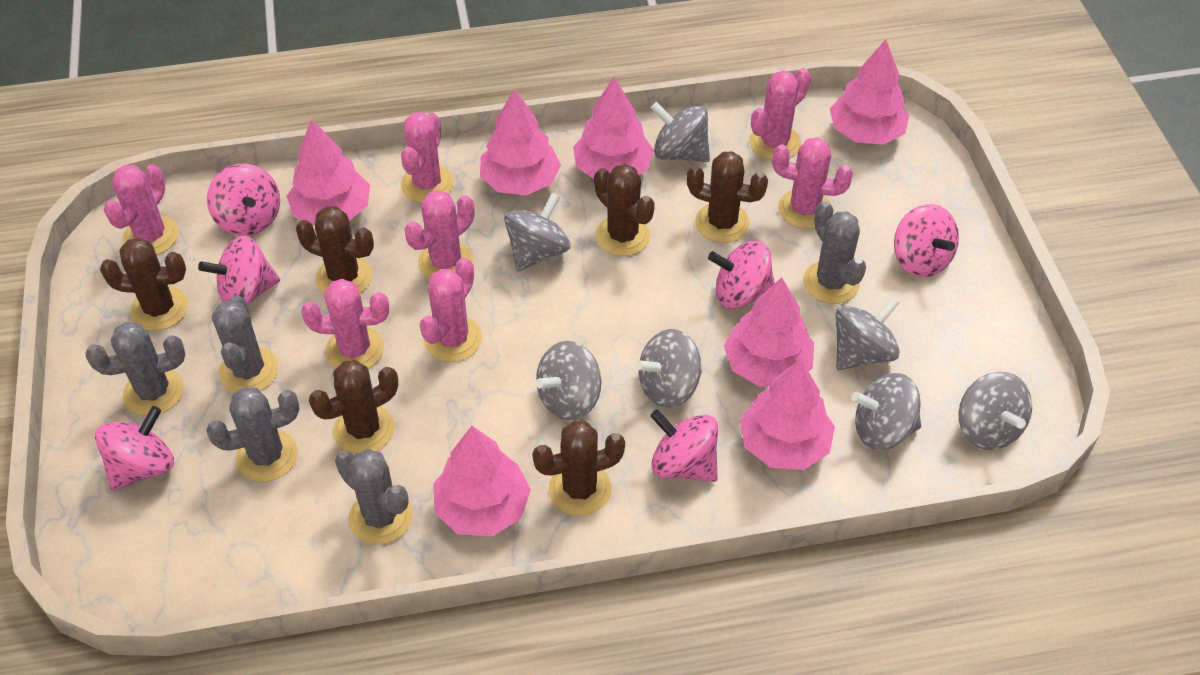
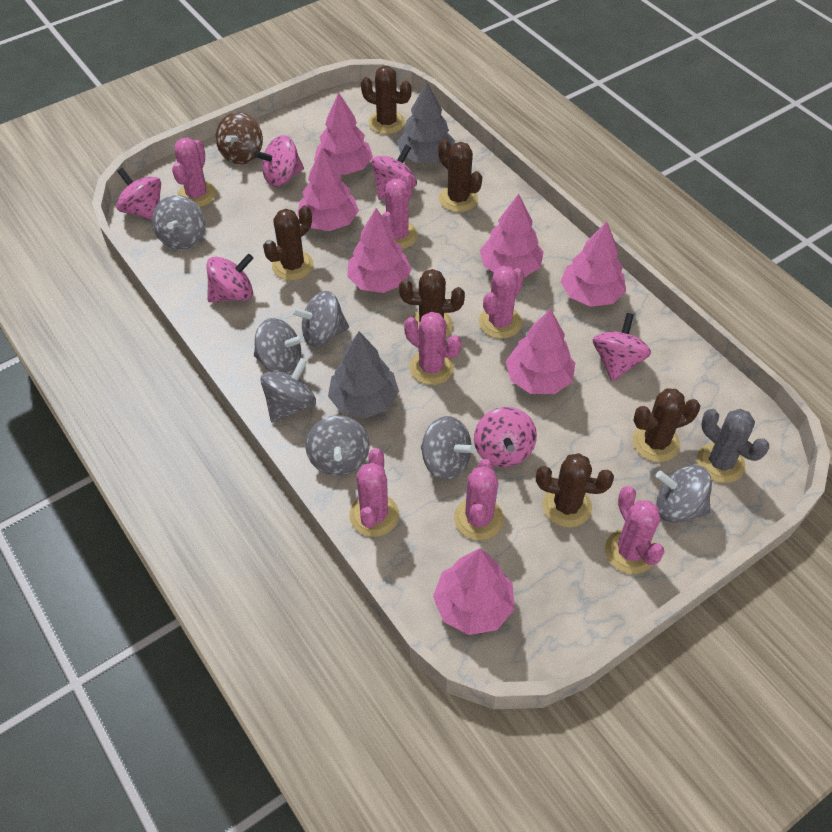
brown spinning top: 0 -> 1
grey cactus: 5 -> 1
grey tree: 0 -> 2

